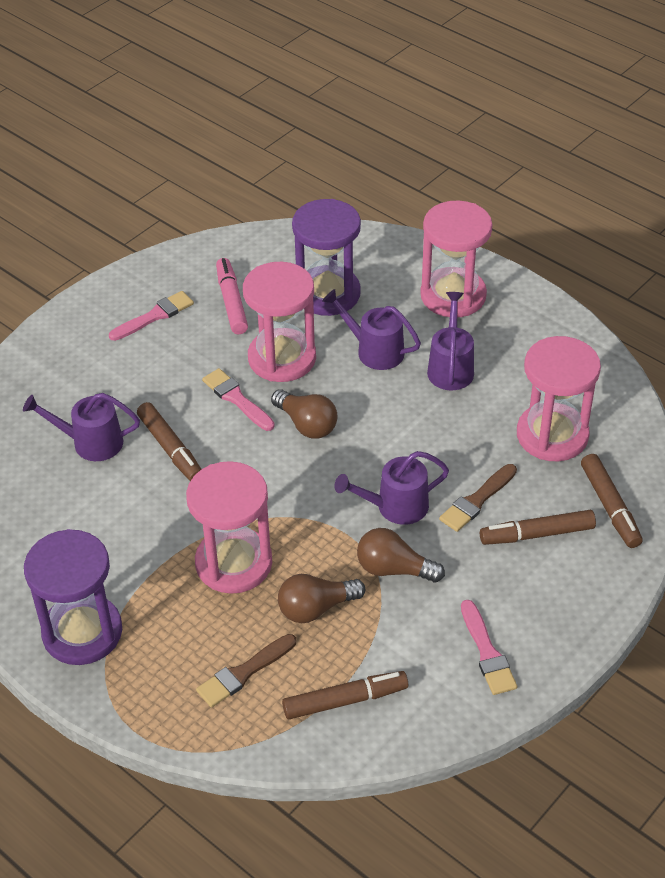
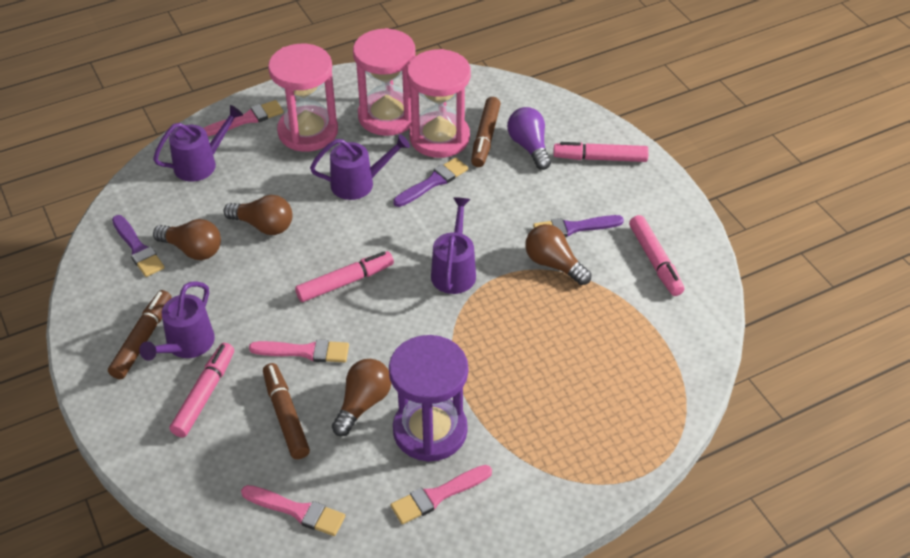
brown brush: 2 -> 0
brown light bulb: 3 -> 4
brown marker: 4 -> 3
pink brush: 3 -> 4
pink hourglass: 4 -> 3
pink marker: 1 -> 4
purple brush: 0 -> 3
purple hourglass: 2 -> 1
purple light bulb: 0 -> 1

